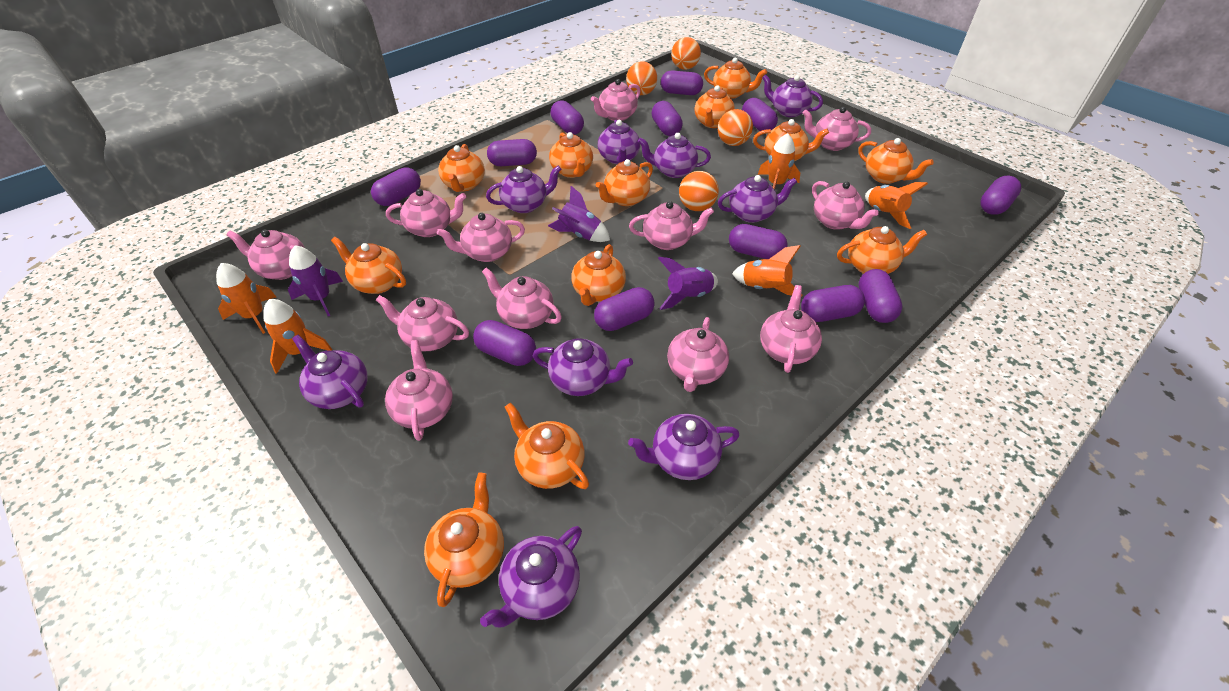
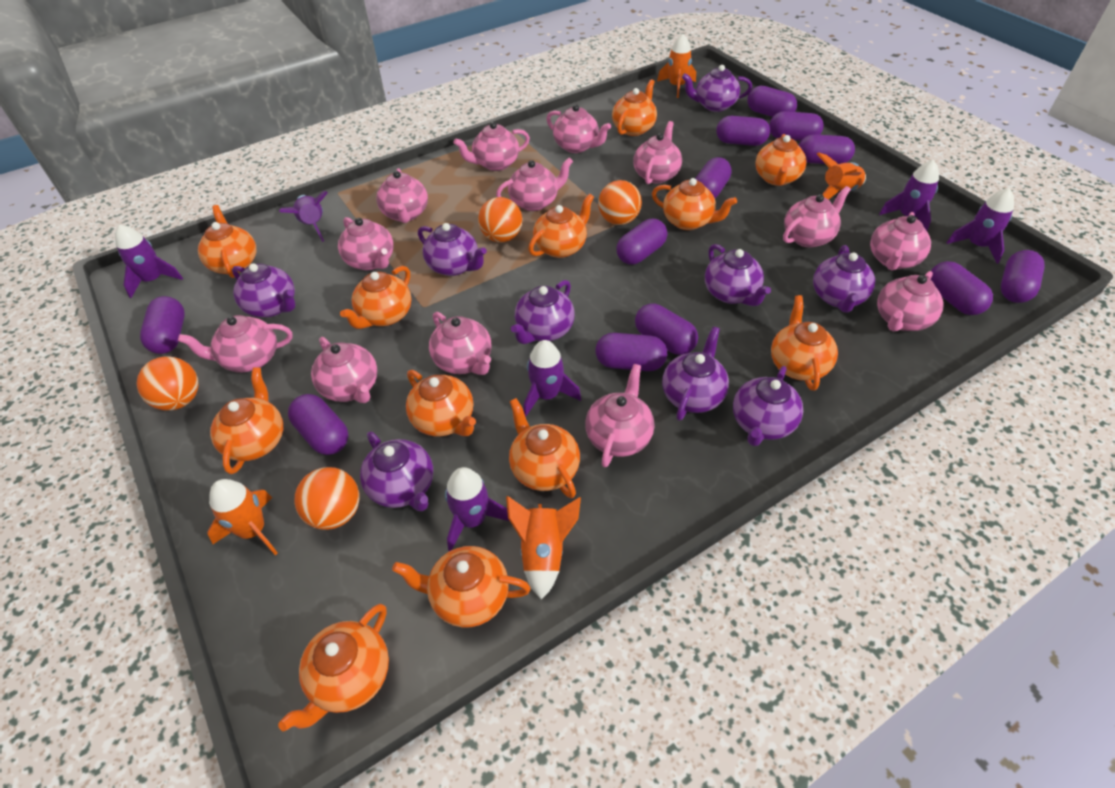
orange rocket: 5 -> 4
pink teapot: 12 -> 13
purple rocket: 3 -> 6

